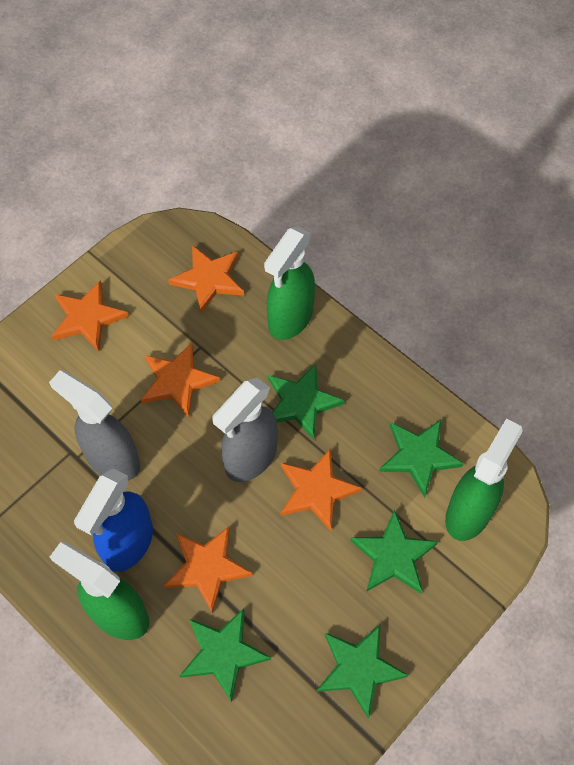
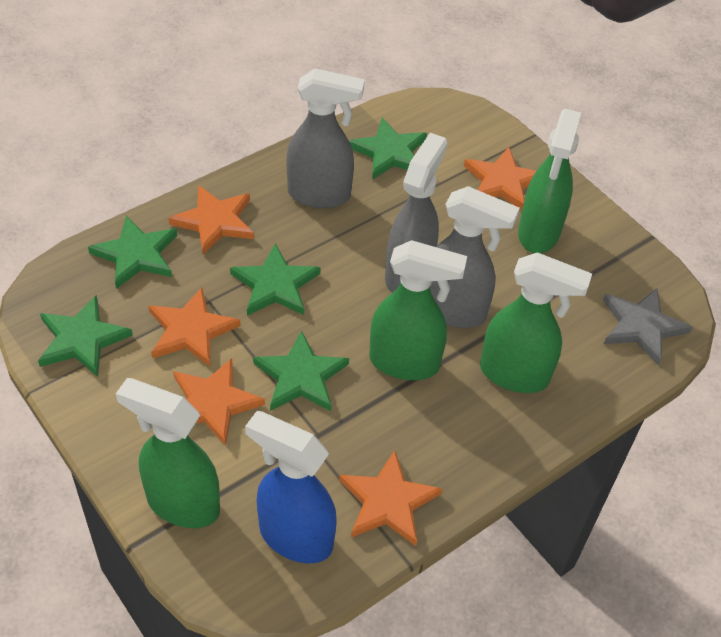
green spray bottle: 3 -> 4
grey spray bottle: 2 -> 3
grey star: 0 -> 1

